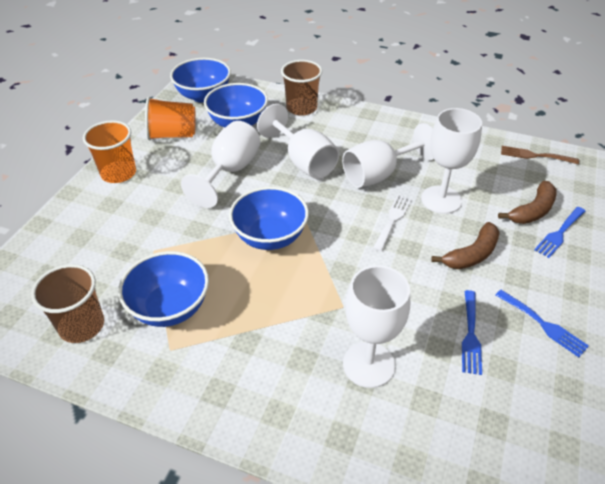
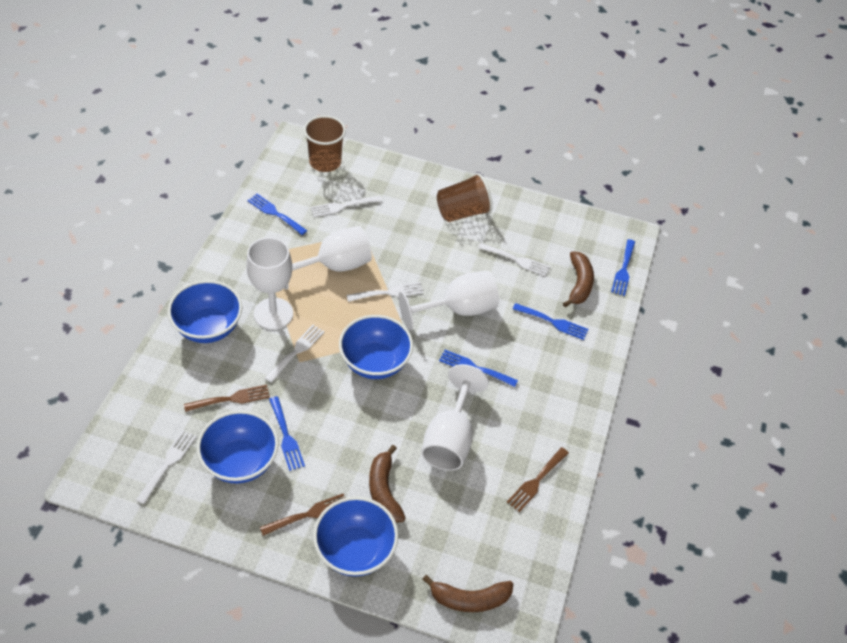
blue fork: 3 -> 5
brown banana: 2 -> 3
brown fork: 1 -> 3
orange cup: 2 -> 0
white fork: 1 -> 5
white goblet: 5 -> 4

